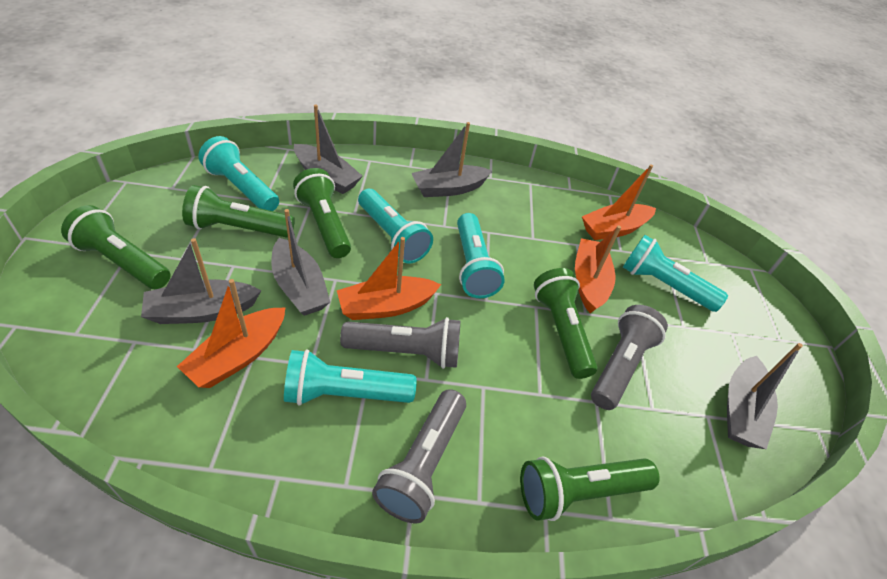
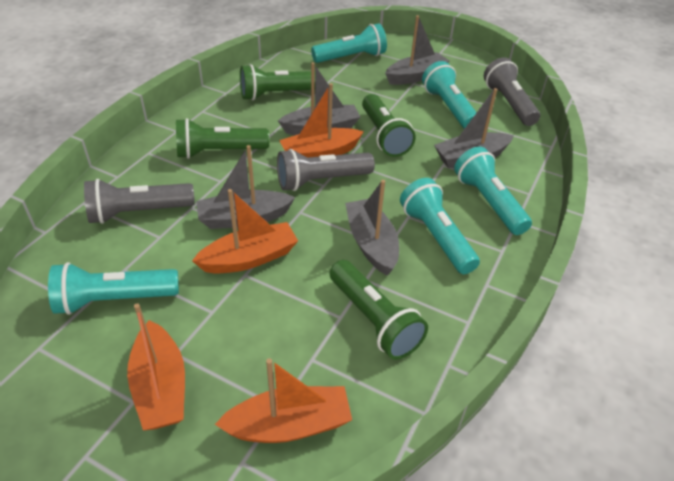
green flashlight: 5 -> 4

